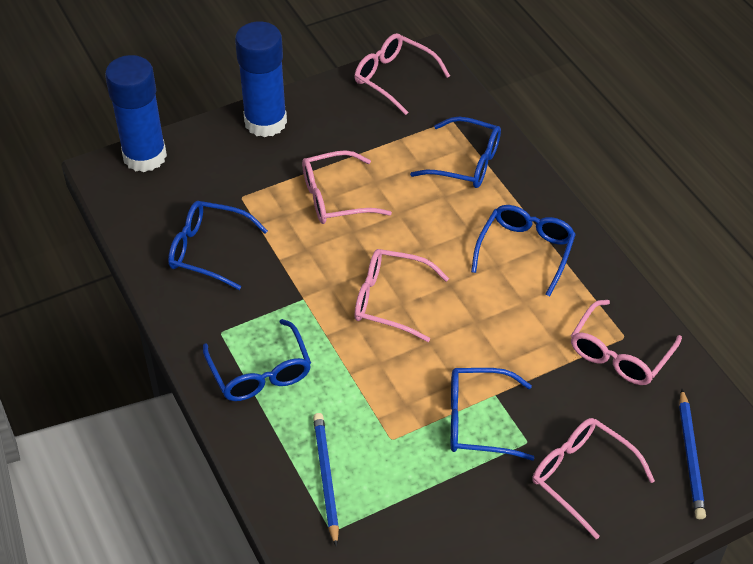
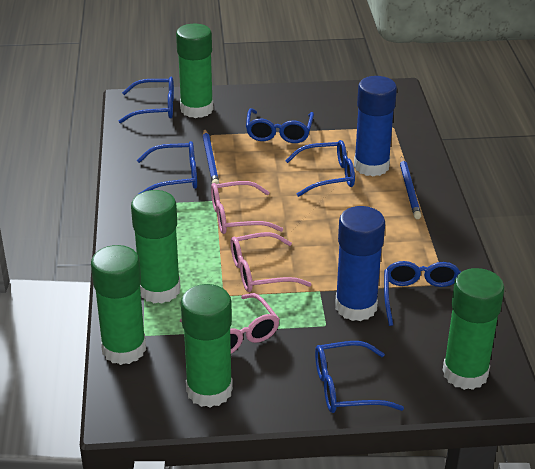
blue glasses: 5 -> 6
green glue stick: 0 -> 5
pink glasses: 5 -> 3

